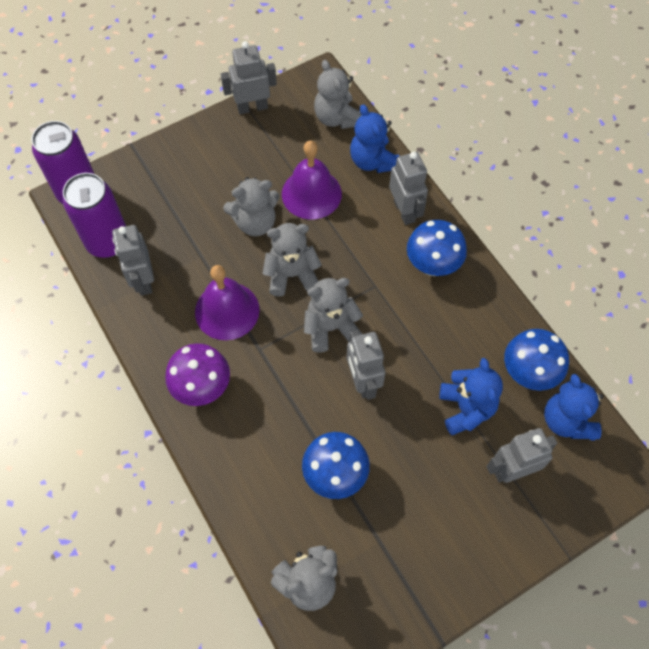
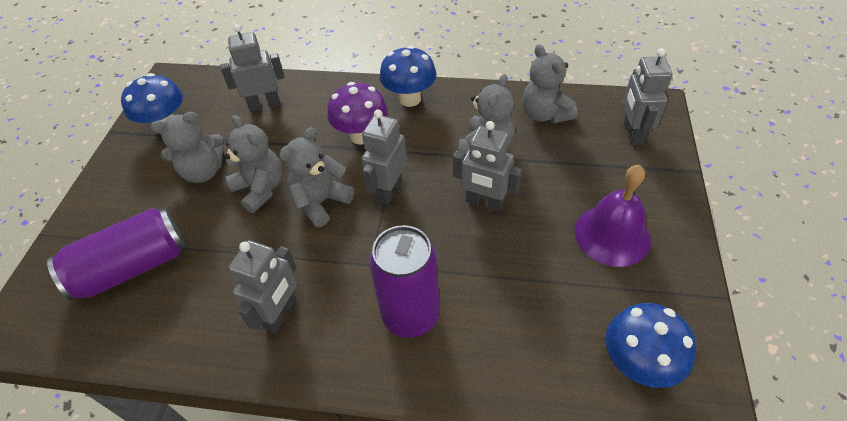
blue teddy bear: 3 -> 0
purple bell: 2 -> 1

